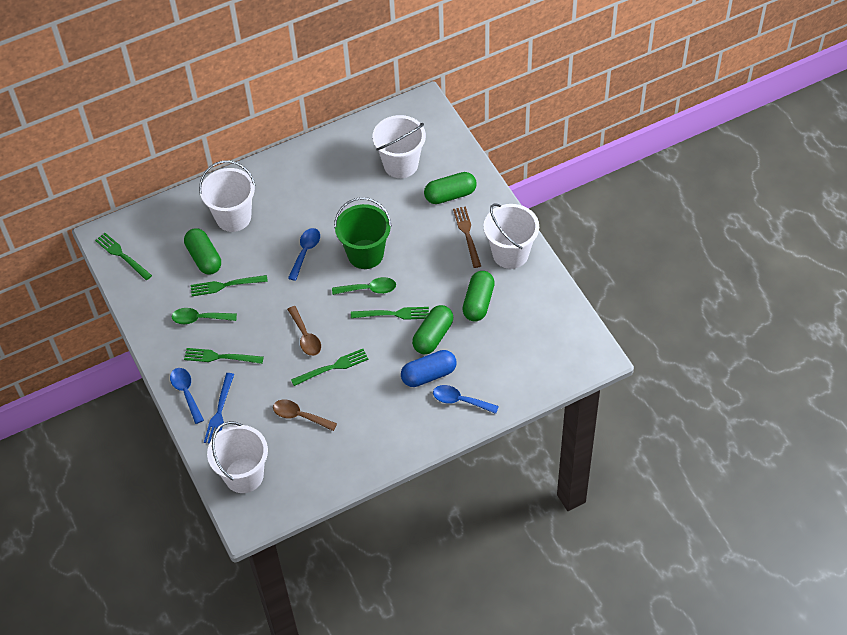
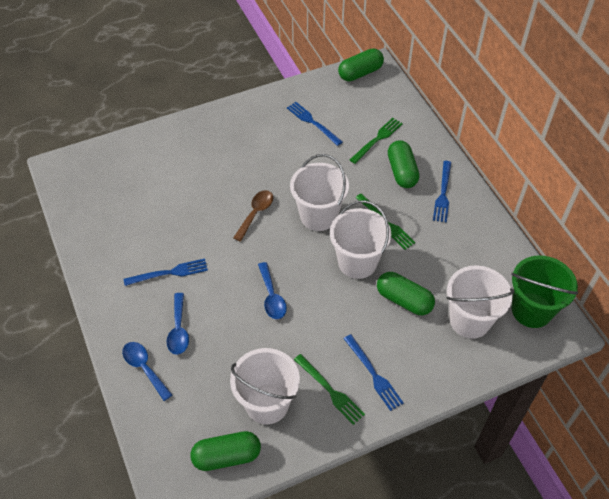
blue capsule: 1 -> 0
blue fork: 1 -> 4
brown fork: 1 -> 0
brown spoon: 2 -> 1
green fork: 5 -> 3
green spoon: 2 -> 0

